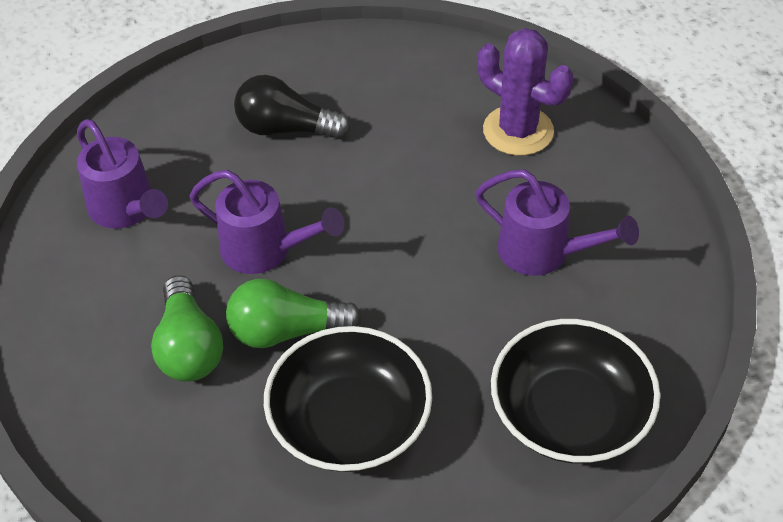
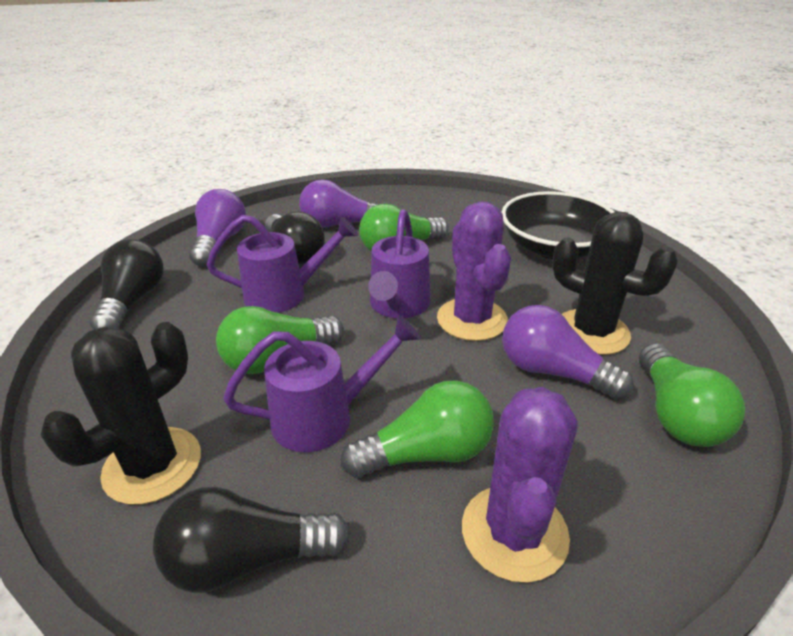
black bowl: 2 -> 1
black cactus: 0 -> 2
black light bulb: 1 -> 3
green light bulb: 2 -> 4
purple cactus: 1 -> 2
purple light bulb: 0 -> 3

